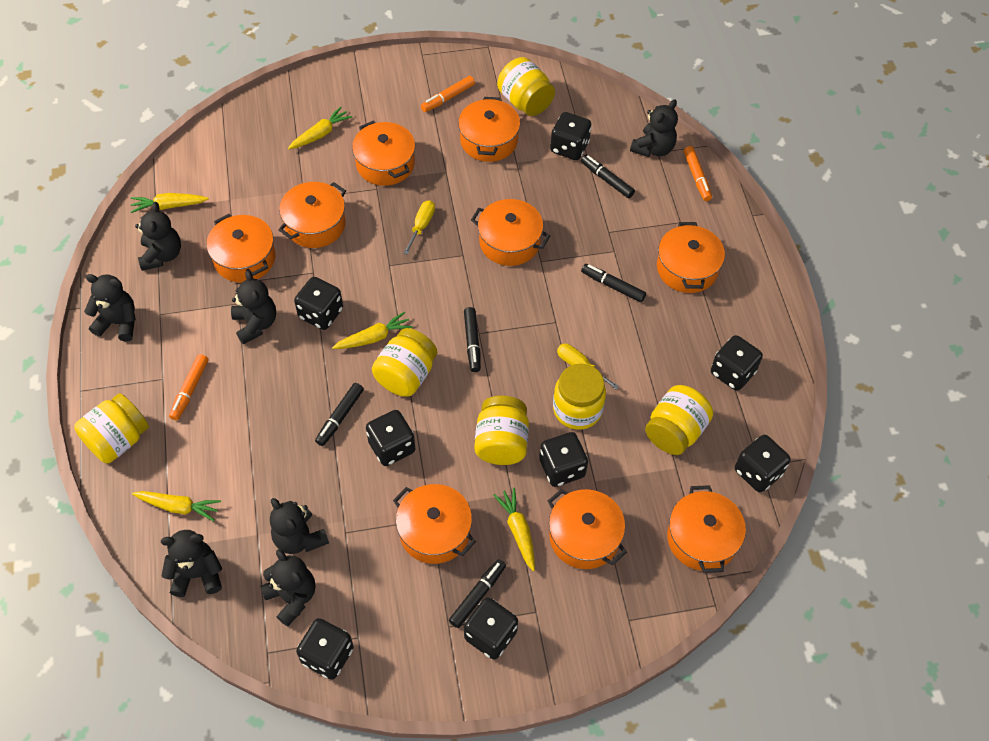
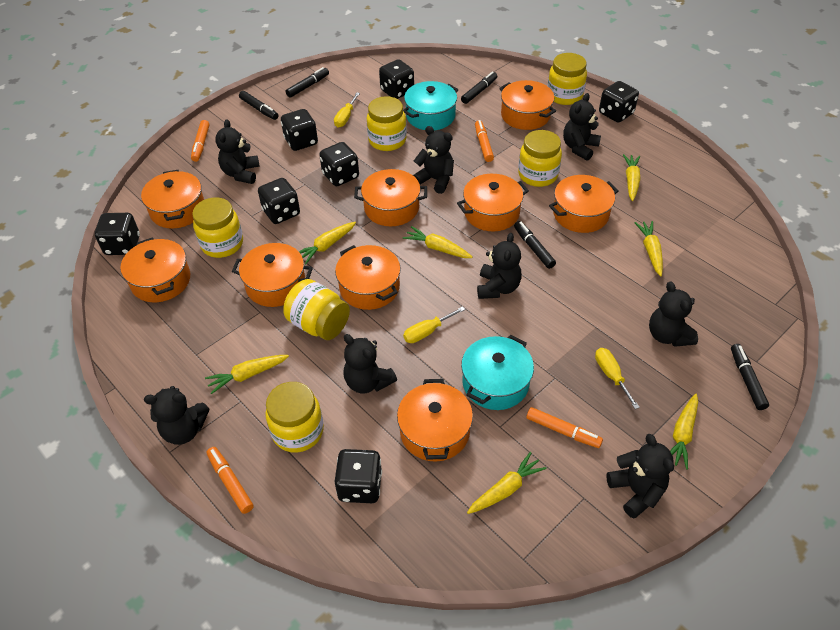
black dice: 8 -> 7
black teddy bear: 7 -> 8
orange marker: 3 -> 4
turquoise pot: 0 -> 2
yellow carrot: 5 -> 7
yellow screwdriver: 2 -> 3

